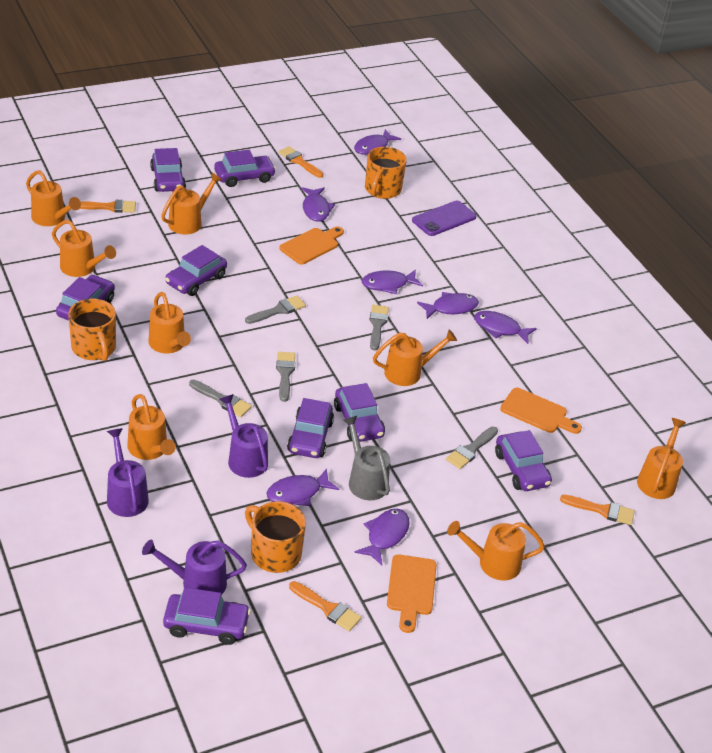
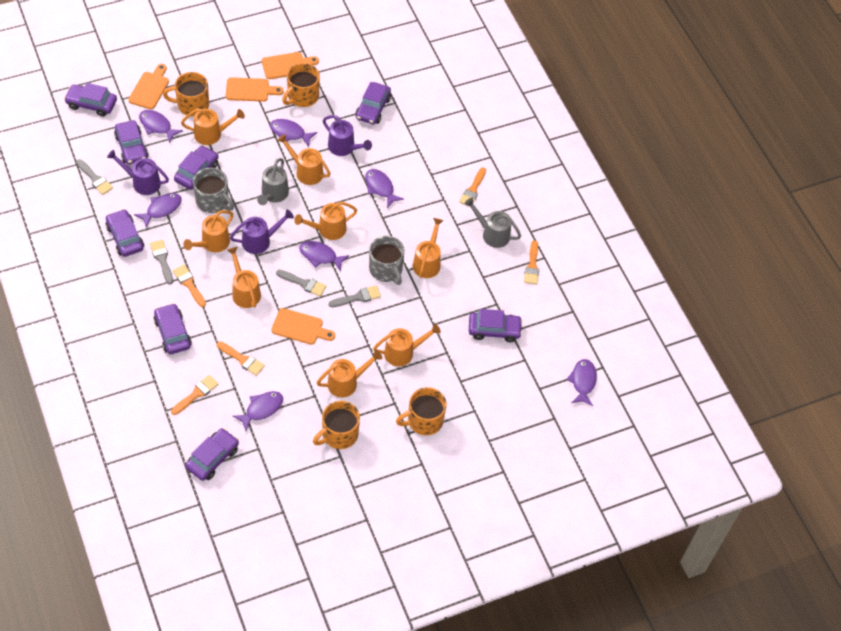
grey brush: 5 -> 4
grey mug: 0 -> 2
grey watering can: 1 -> 2
orange brush: 4 -> 5
orange cutting board: 3 -> 4
orange mug: 3 -> 4
purple phone: 1 -> 0

